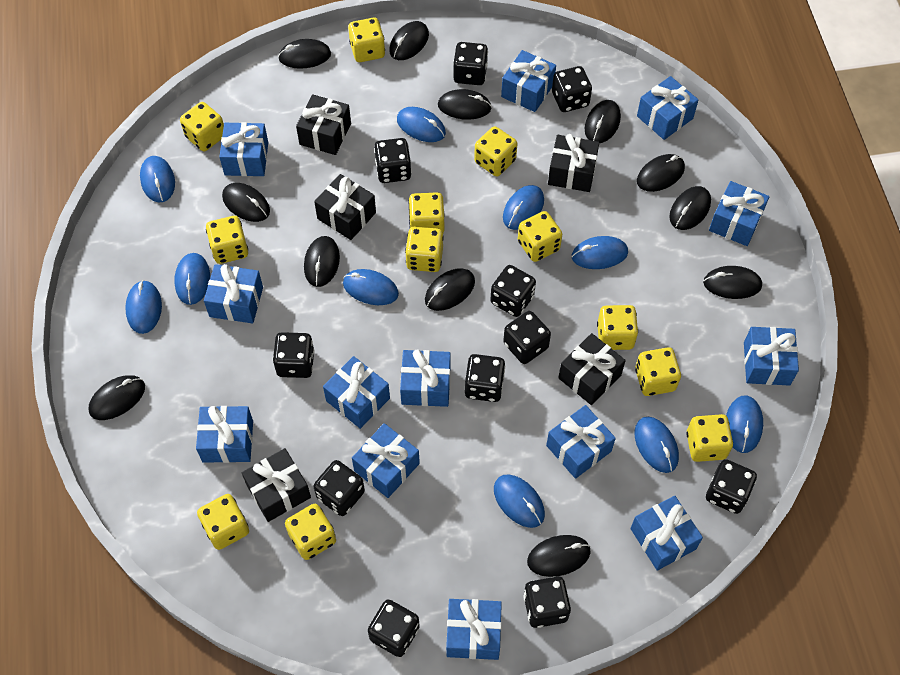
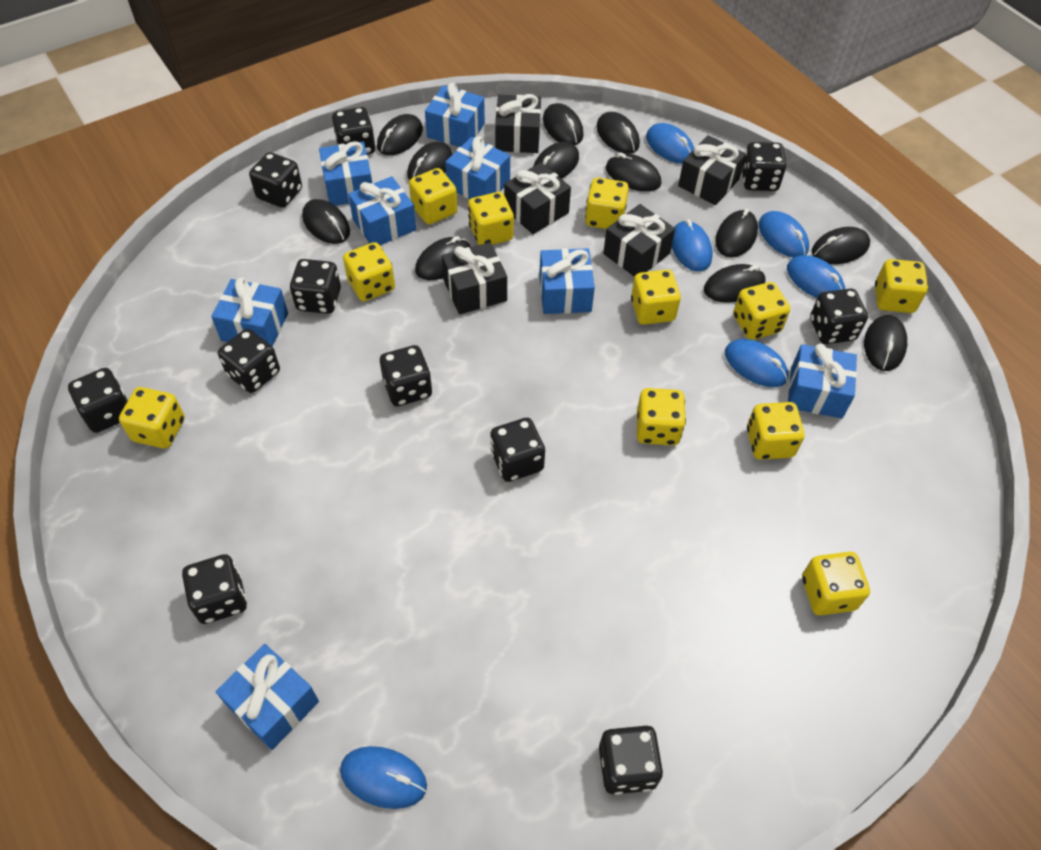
blue gift: 13 -> 8
blue mouse: 10 -> 6
yellow dice: 12 -> 11

